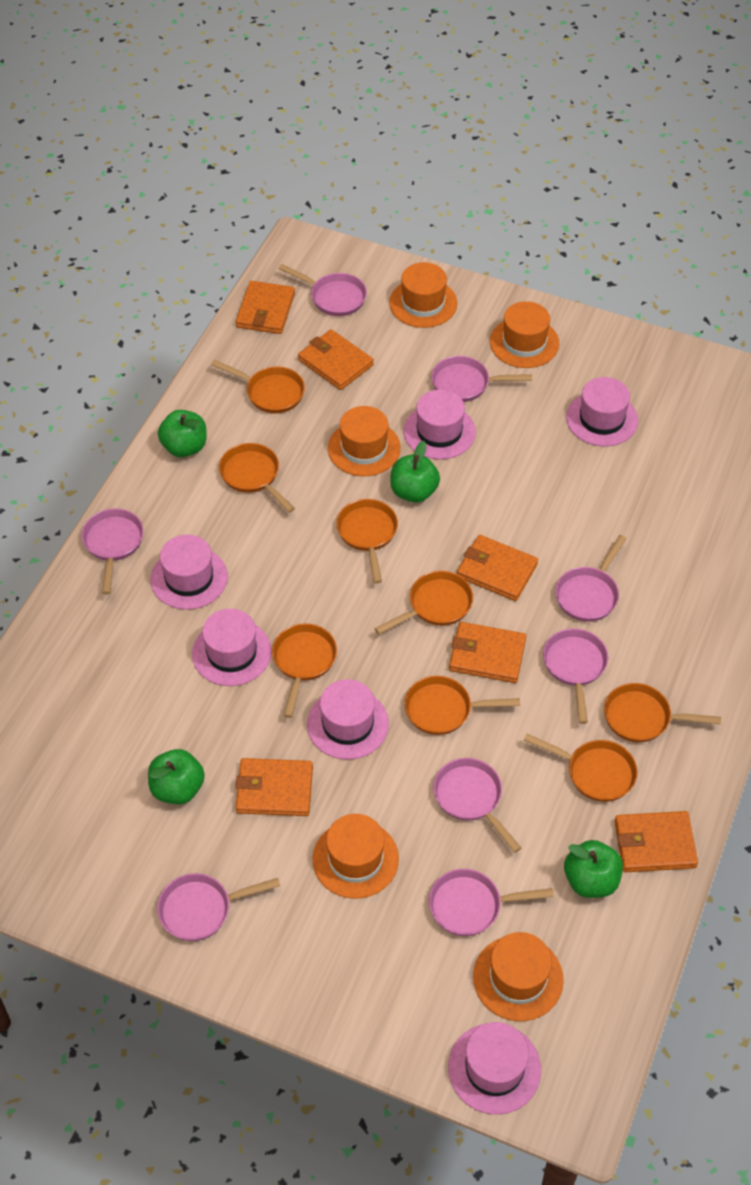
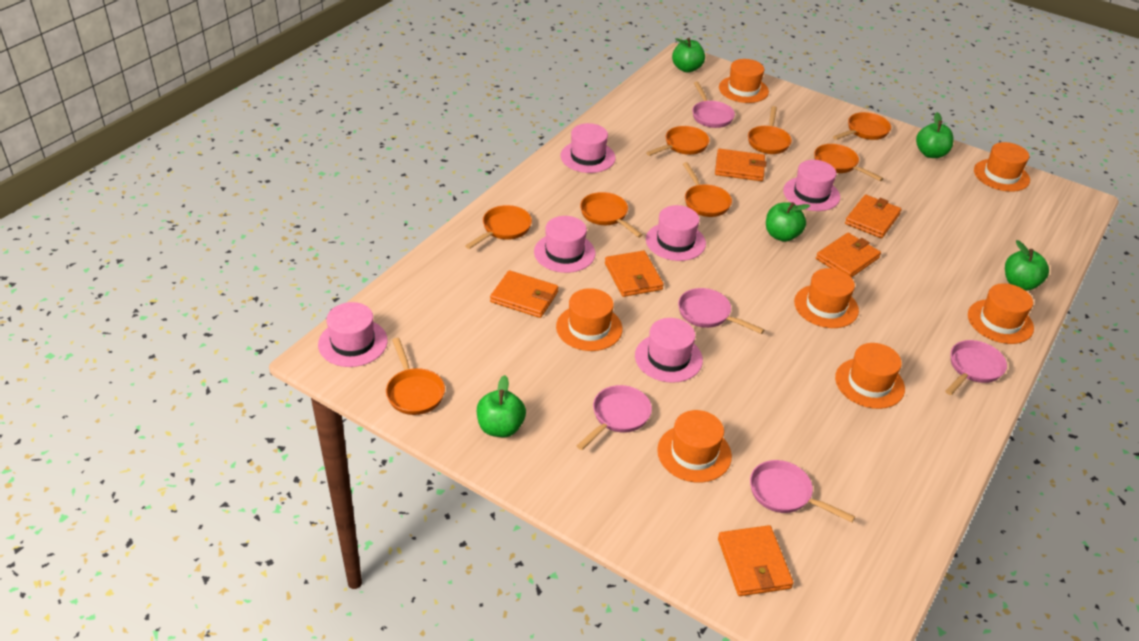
green apple: 4 -> 5
orange hat: 5 -> 7
pink pan: 8 -> 5

